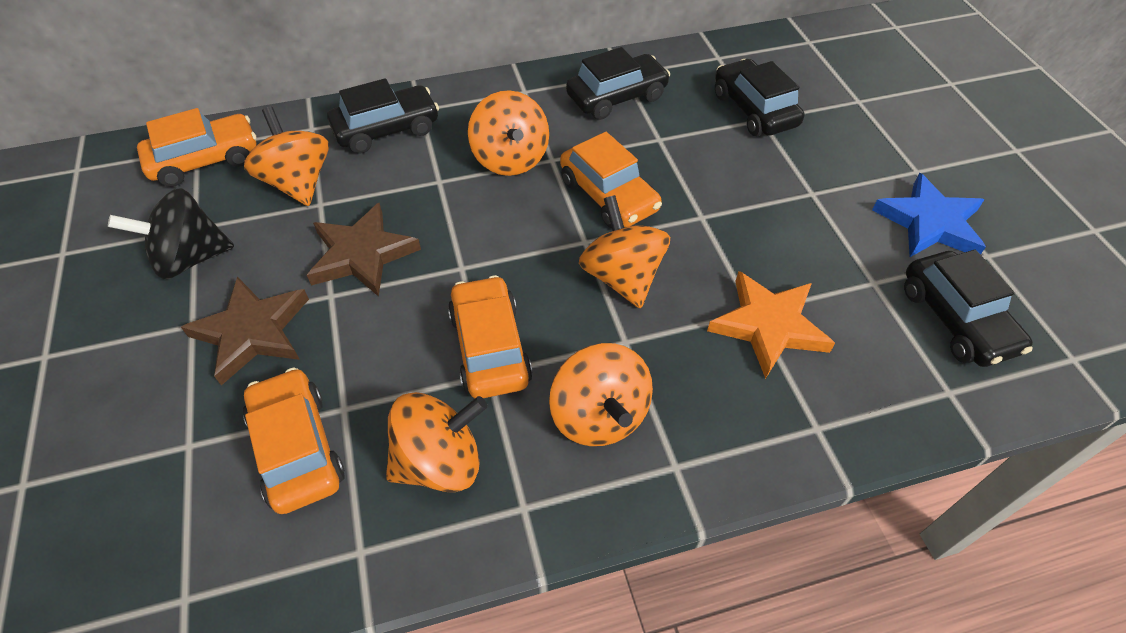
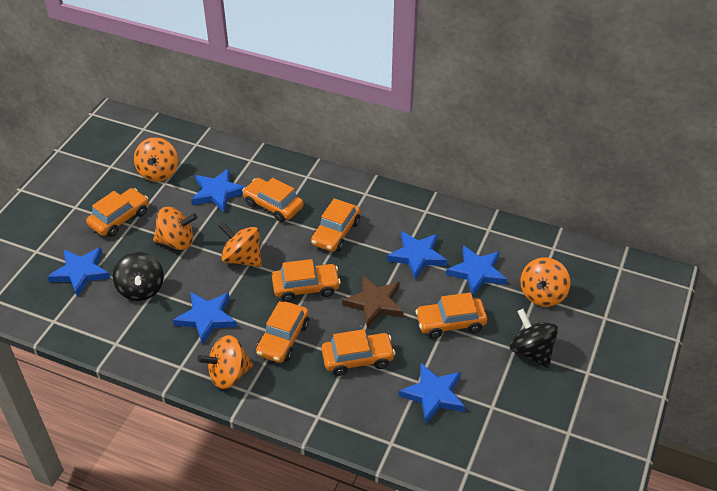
black car: 4 -> 0
black spinning top: 1 -> 2
blue star: 1 -> 6
brown star: 2 -> 1
orange car: 4 -> 7
orange star: 1 -> 0

